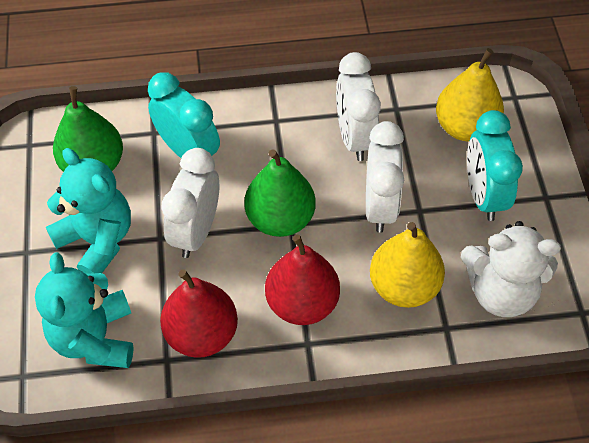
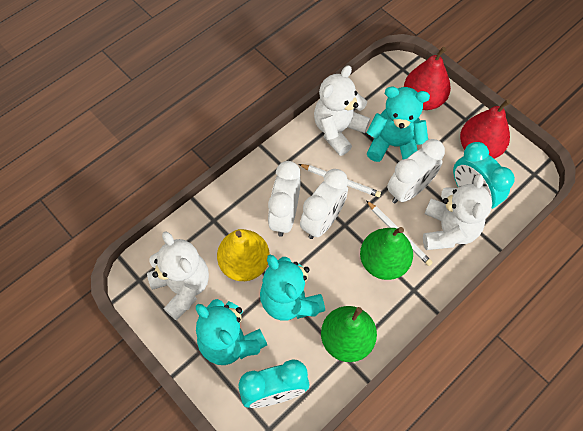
turquoise teddy bear: 2 -> 3
white pencil: 0 -> 2
white teddy bear: 1 -> 3
yellow pear: 2 -> 1

